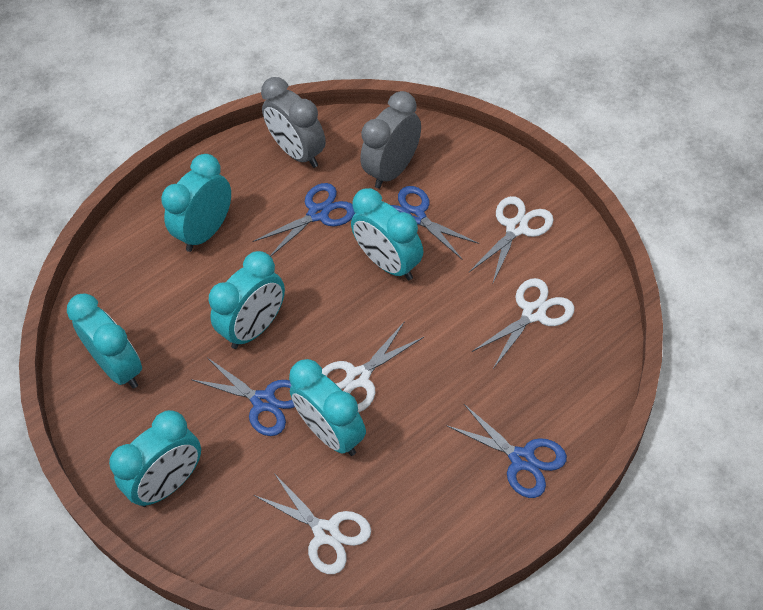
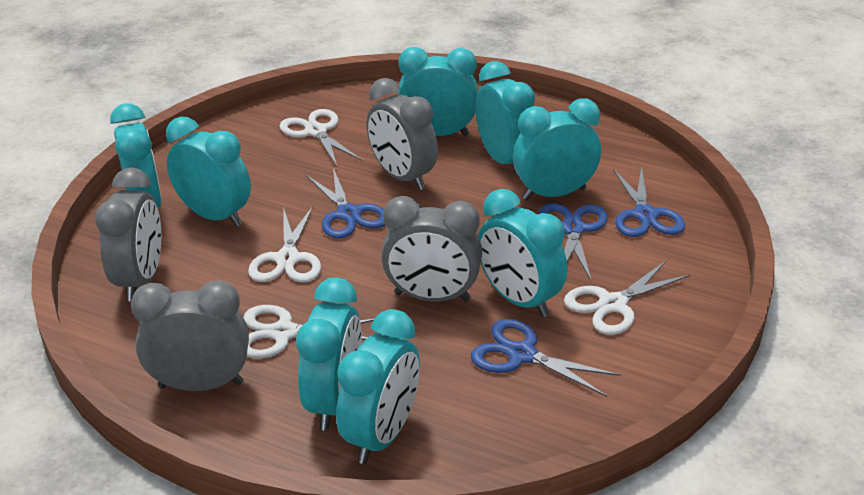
grey clock: 2 -> 4
turquoise clock: 6 -> 8

